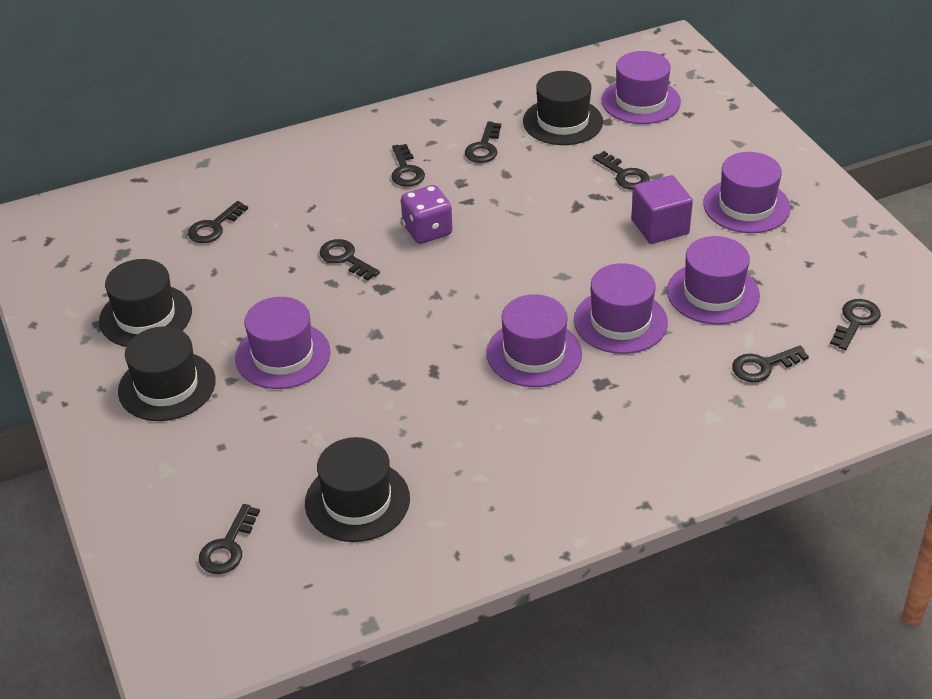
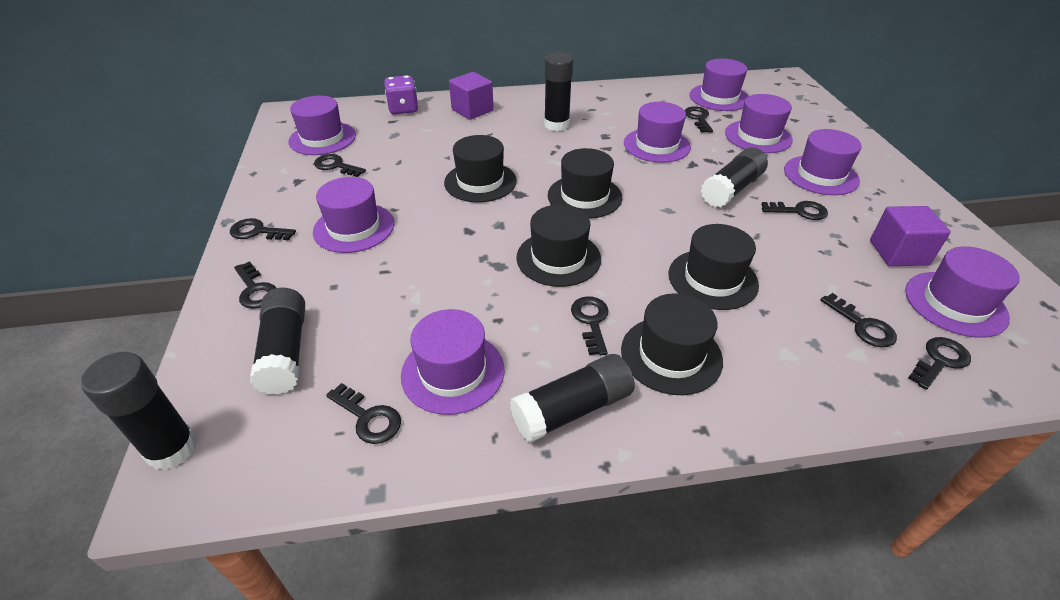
black glue stick: 0 -> 5
black hat: 4 -> 5
black key: 8 -> 9
purple cube: 1 -> 2
purple hat: 6 -> 8

